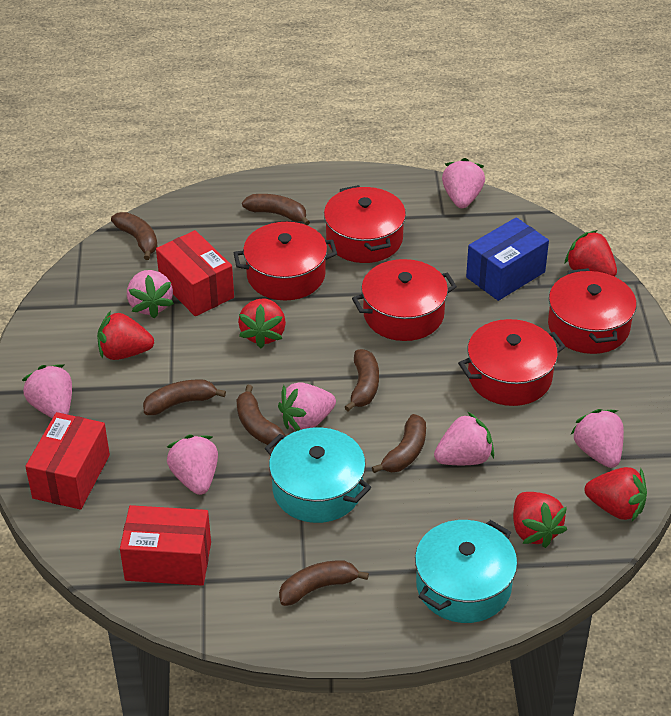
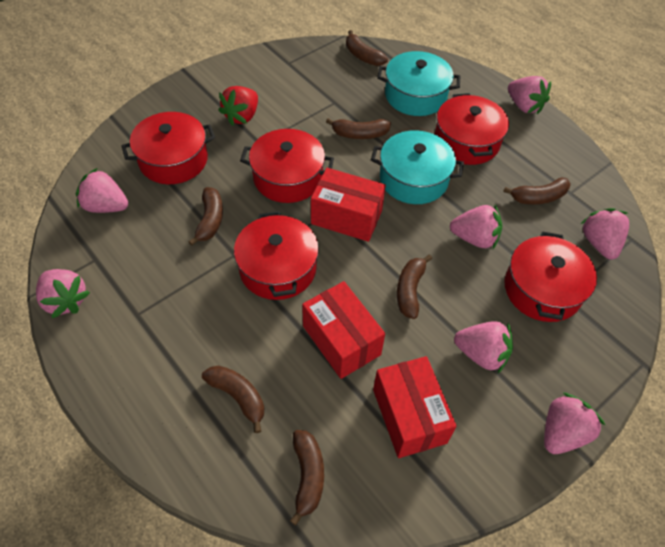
blue box: 1 -> 0
red strawberry: 5 -> 1

